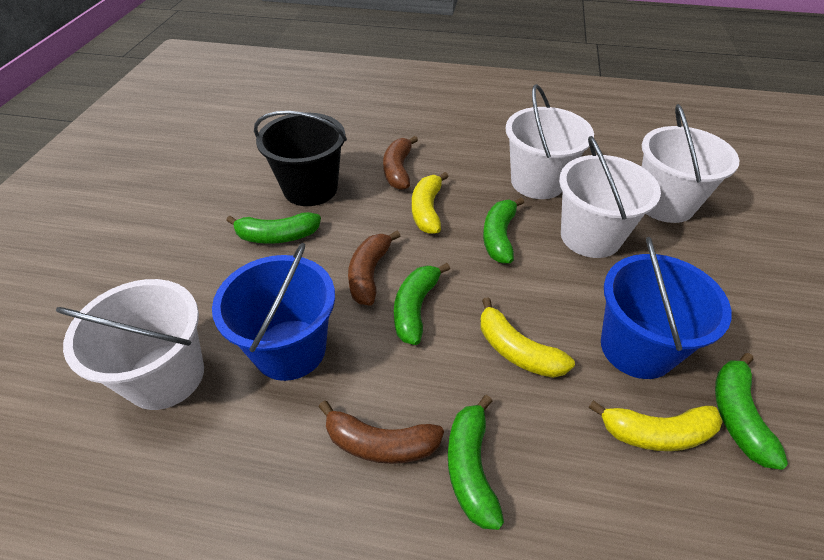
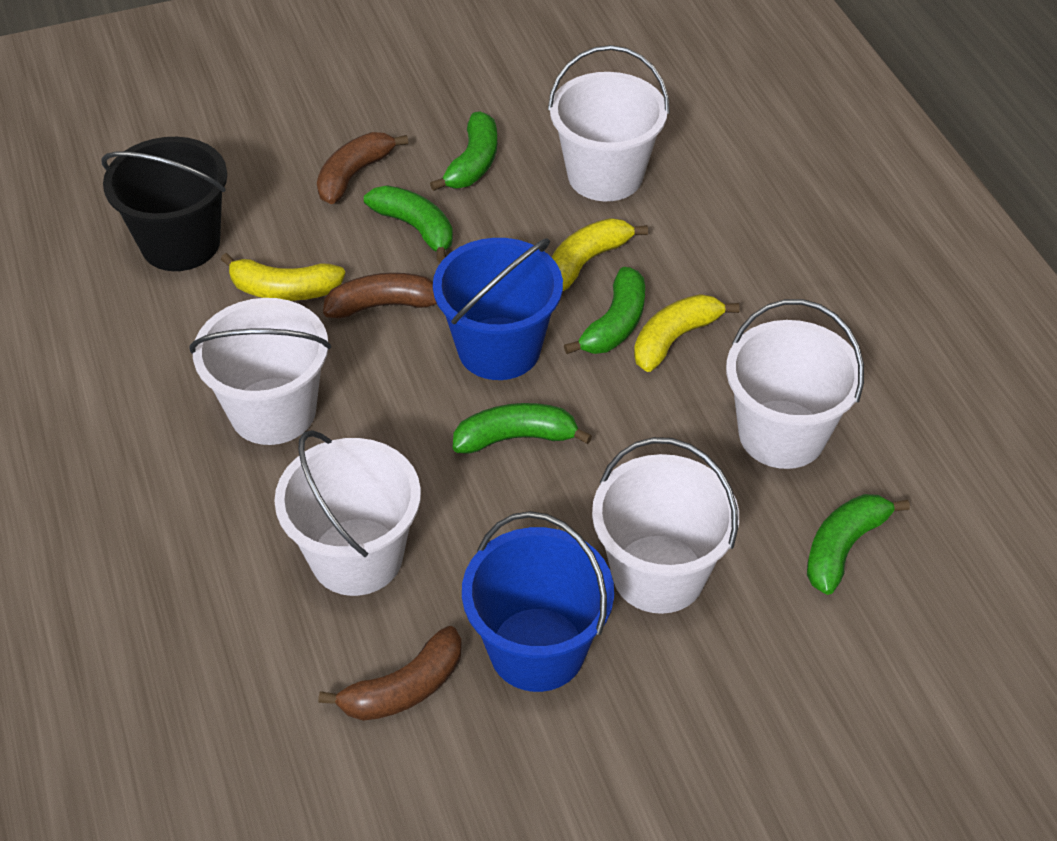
white bucket: 4 -> 5

